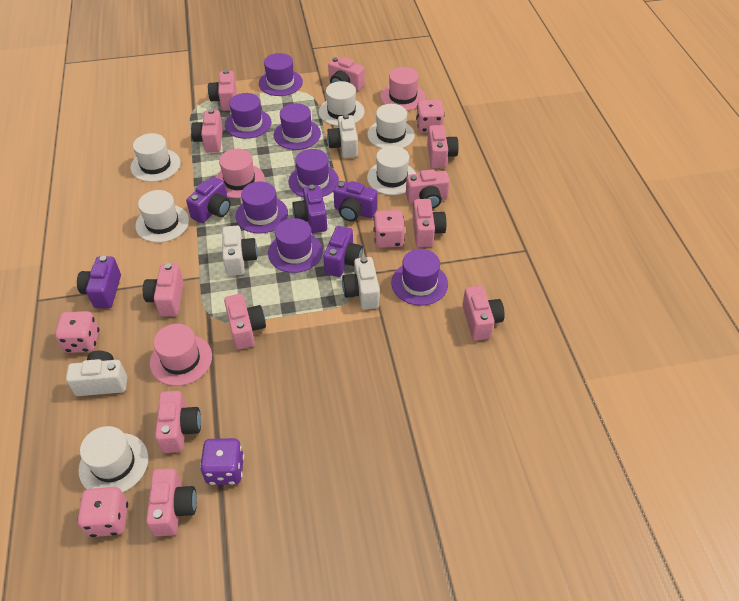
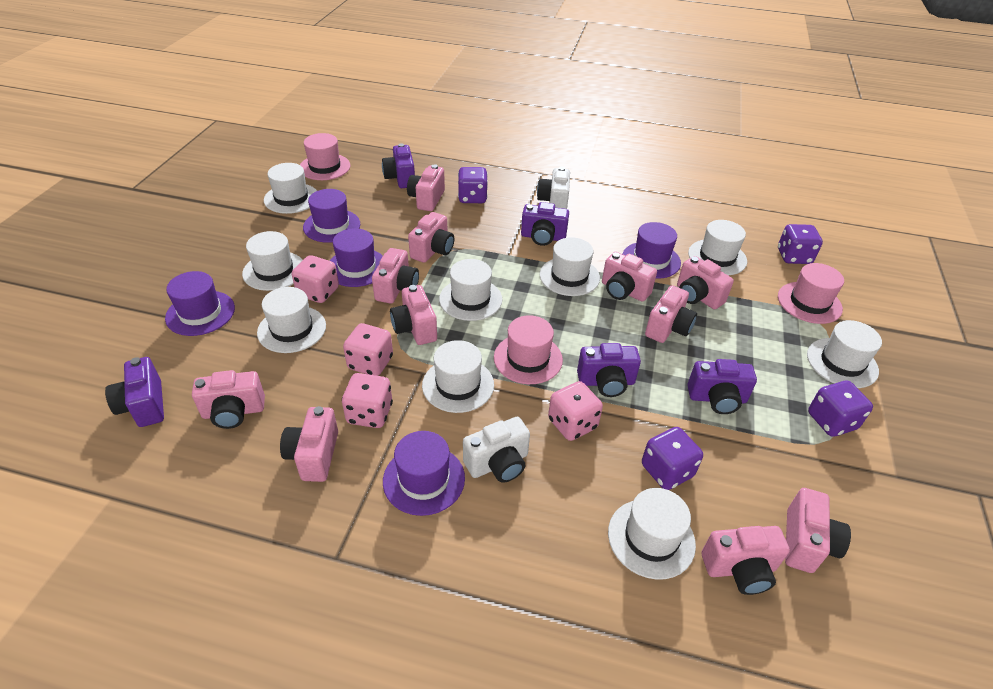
purple dice: 1 -> 4
purple hat: 7 -> 5
white camera: 4 -> 2
white hat: 6 -> 9

